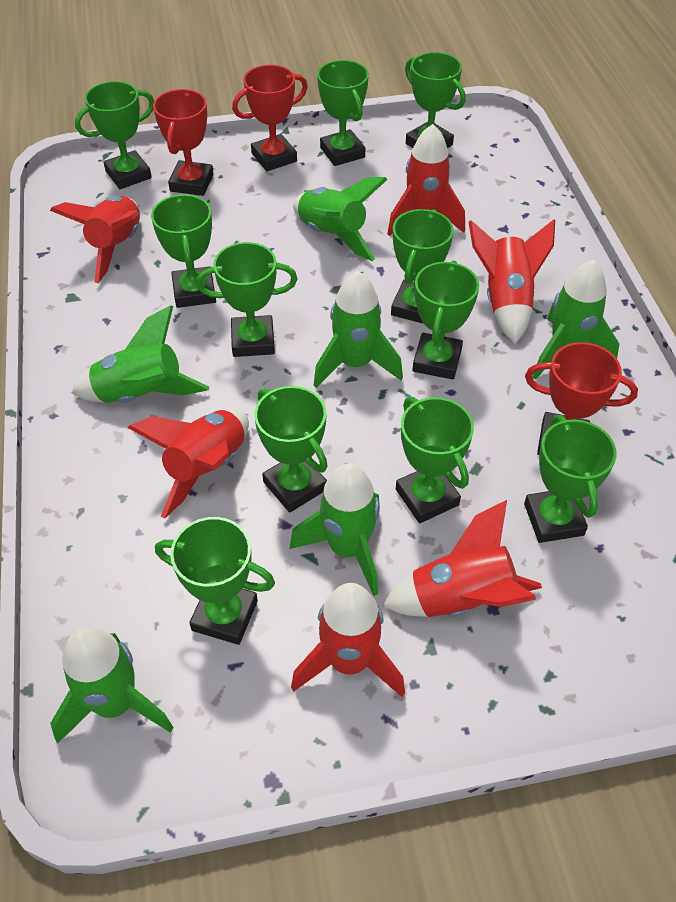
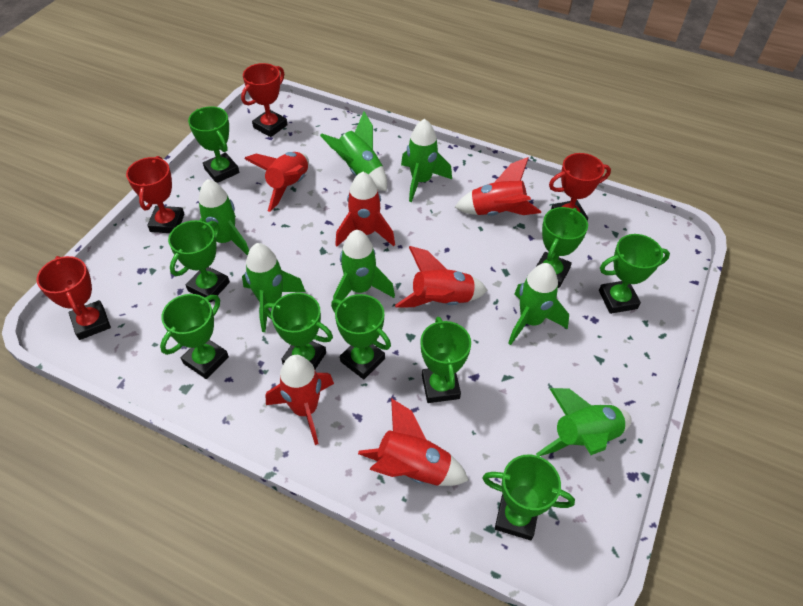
green rocket: 6 -> 7
green trophy: 11 -> 9
red trophy: 3 -> 4

